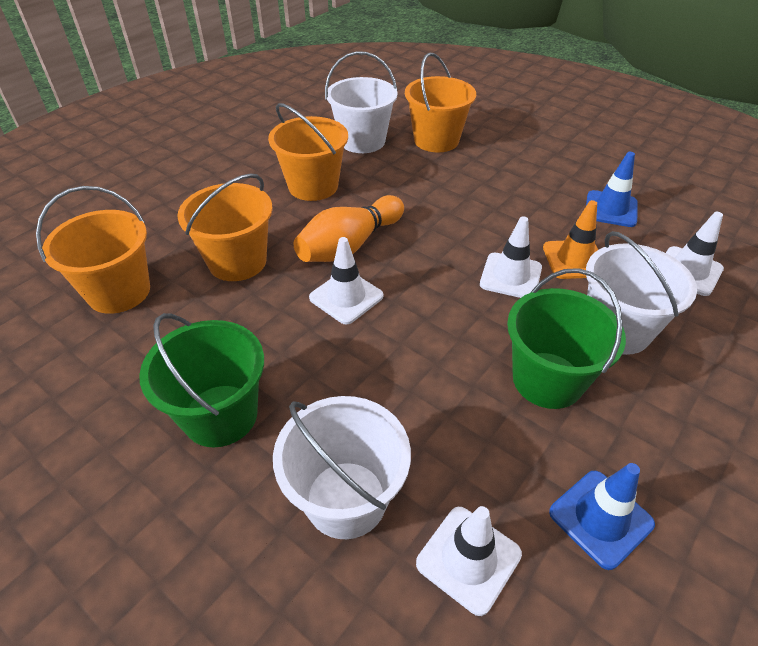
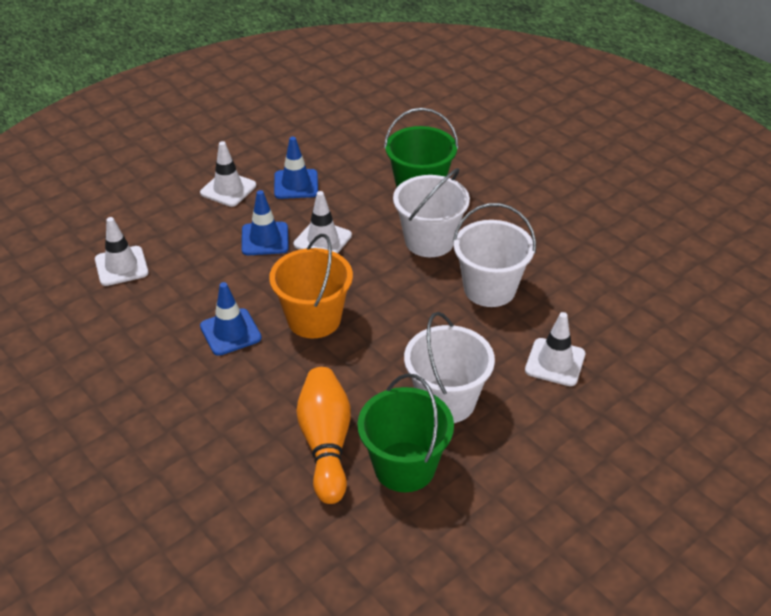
blue traffic cone: 2 -> 3
orange bucket: 4 -> 1
orange traffic cone: 1 -> 0

